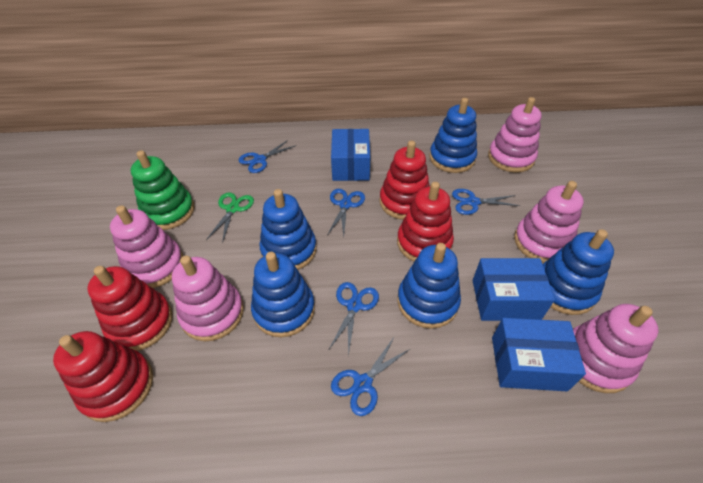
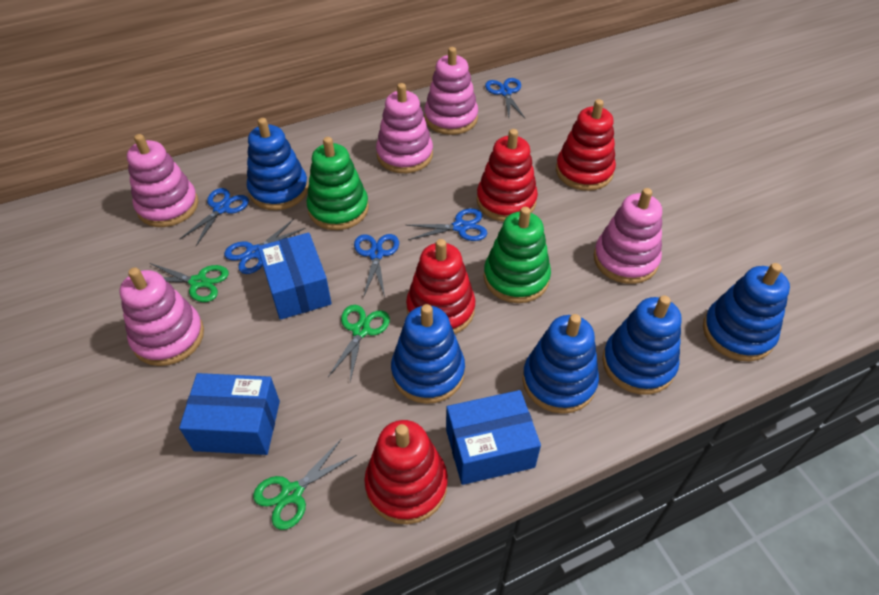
green scissors: 1 -> 3
green stacking toy: 1 -> 2

